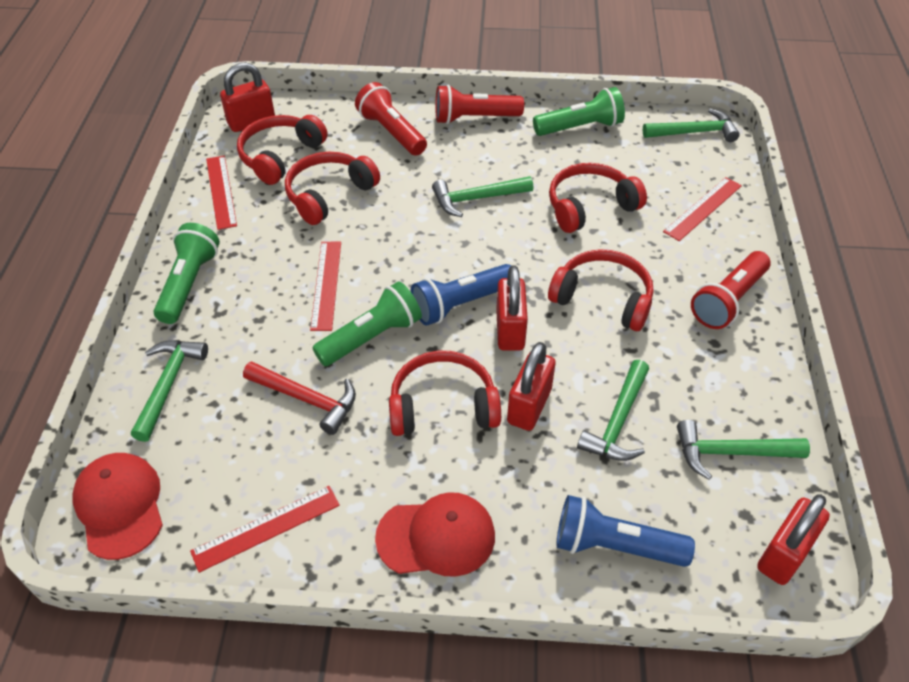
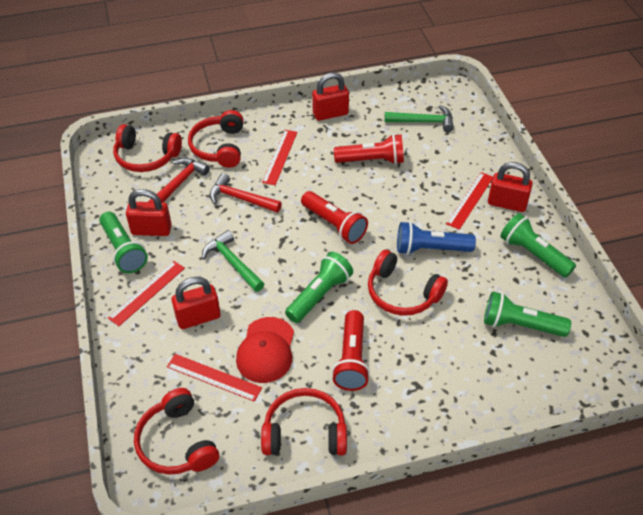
blue flashlight: 2 -> 1
green flashlight: 3 -> 4
green hammer: 5 -> 2
red cap: 2 -> 1
red hammer: 1 -> 2

